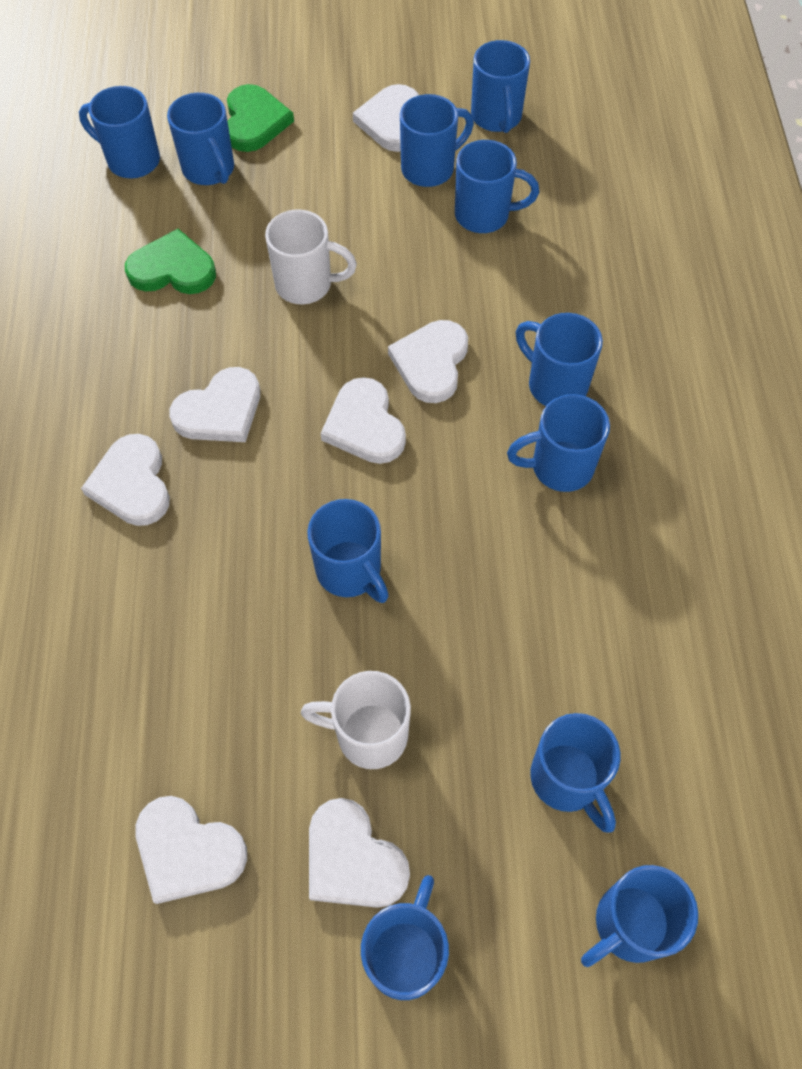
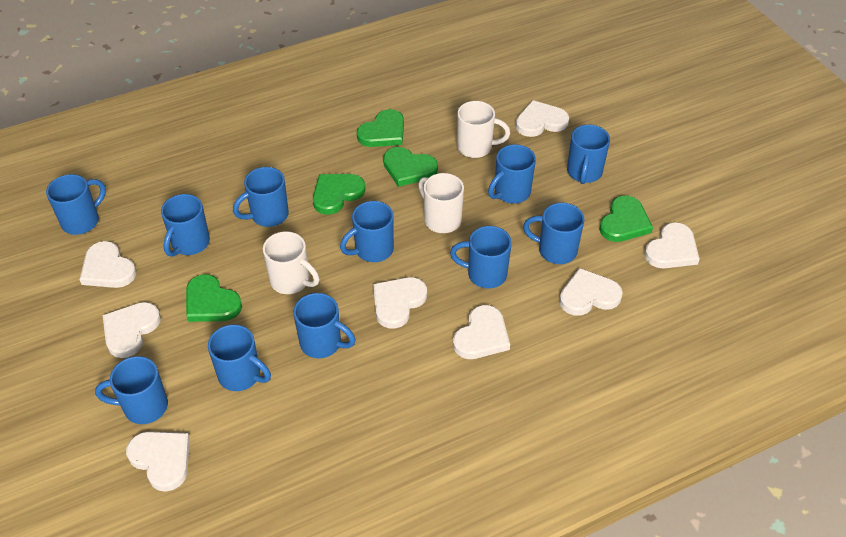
green heart: 2 -> 5
white heart: 7 -> 8
white mug: 2 -> 3

